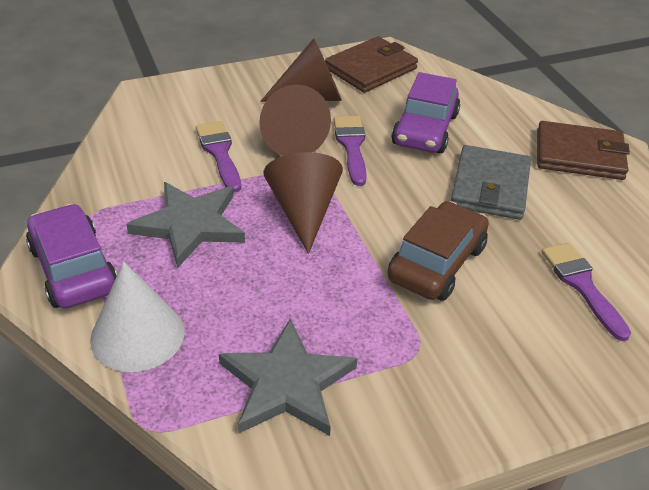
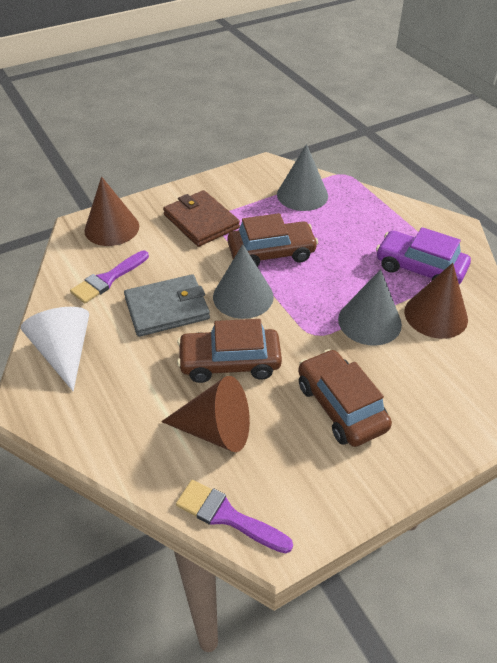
brown car: 1 -> 3
brown wallet: 2 -> 1
grey cone: 0 -> 3
grey star: 2 -> 0
purple brush: 3 -> 2
purple car: 2 -> 1

